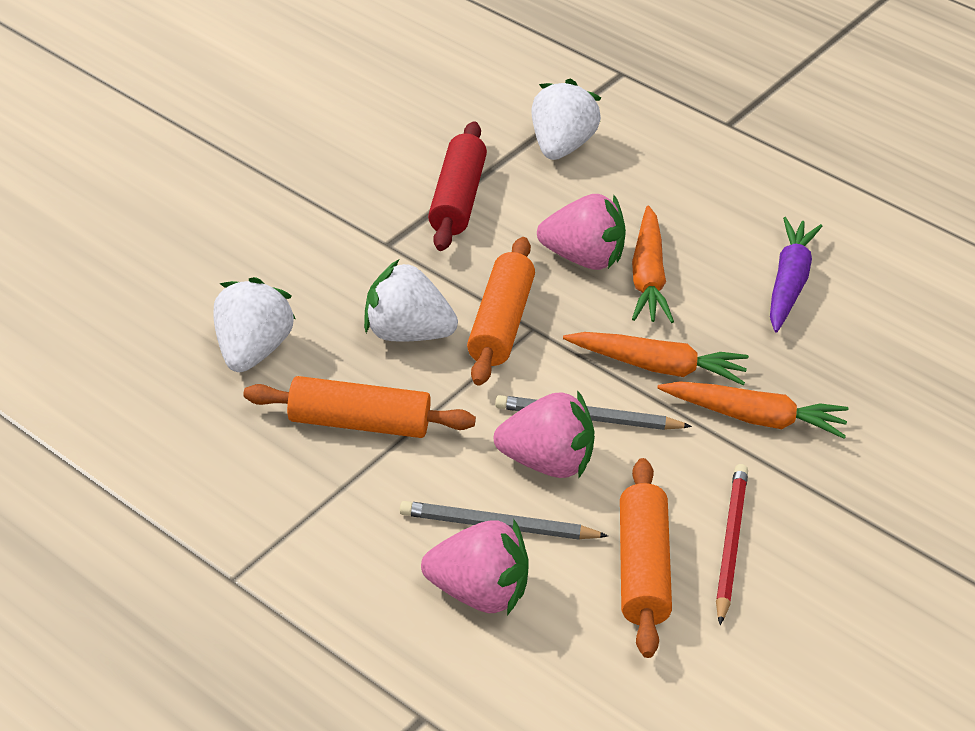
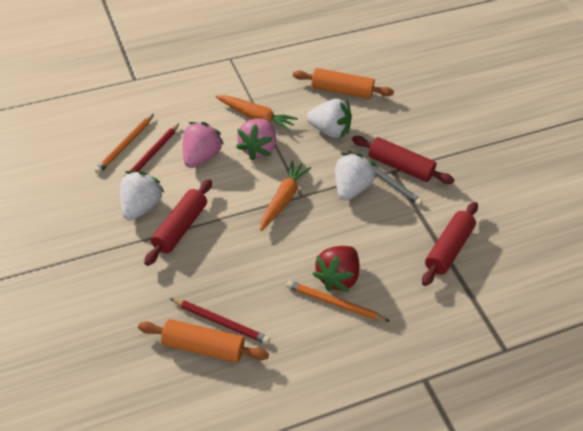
grey pencil: 2 -> 1
orange carrot: 3 -> 2
orange pencil: 0 -> 2
orange rolling pin: 3 -> 2
pink strawberry: 3 -> 2
purple carrot: 1 -> 0
red pencil: 1 -> 2
red rolling pin: 1 -> 3
red strawberry: 0 -> 1

